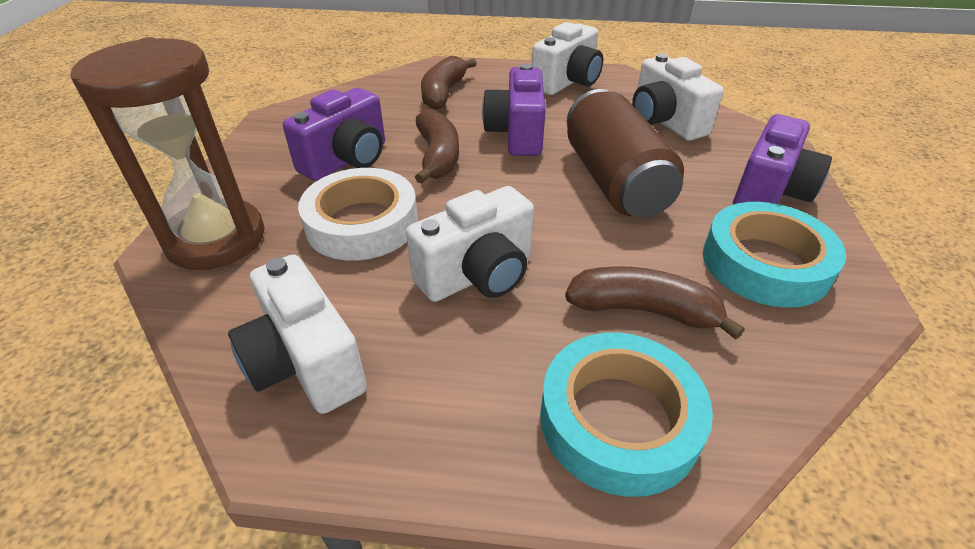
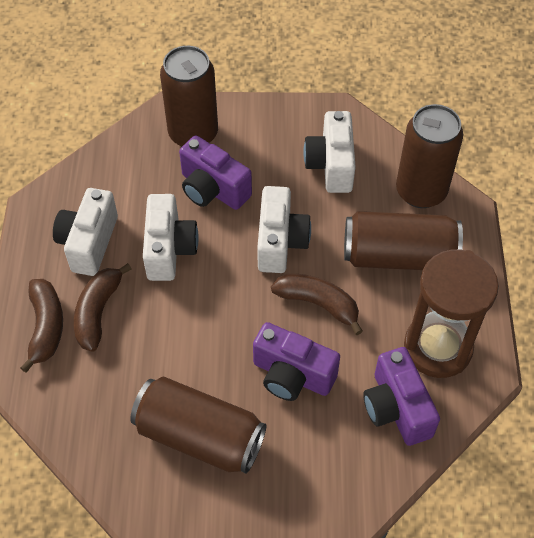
brown can: 1 -> 4
turquoise tape: 2 -> 0
white tape: 1 -> 0

